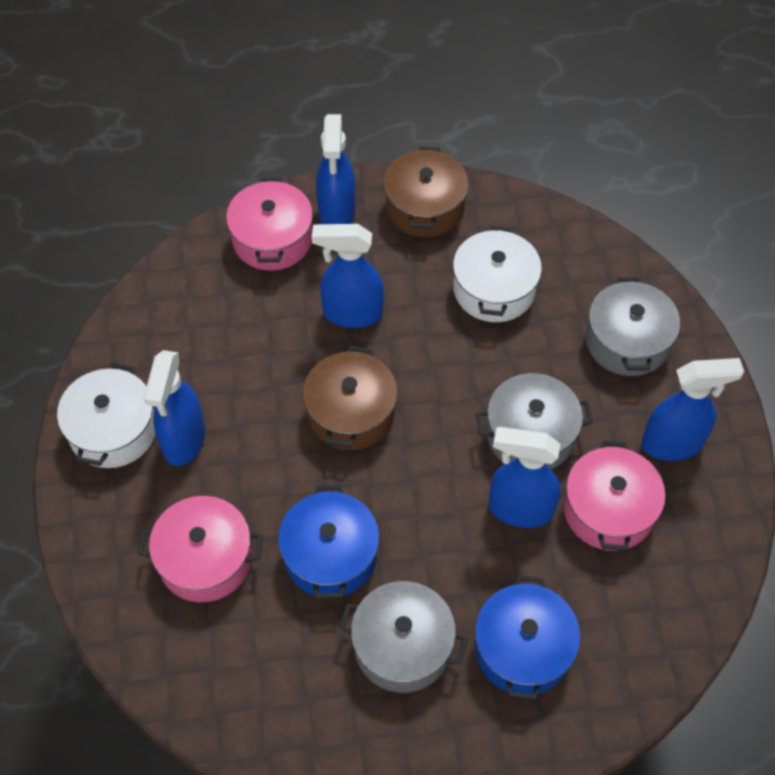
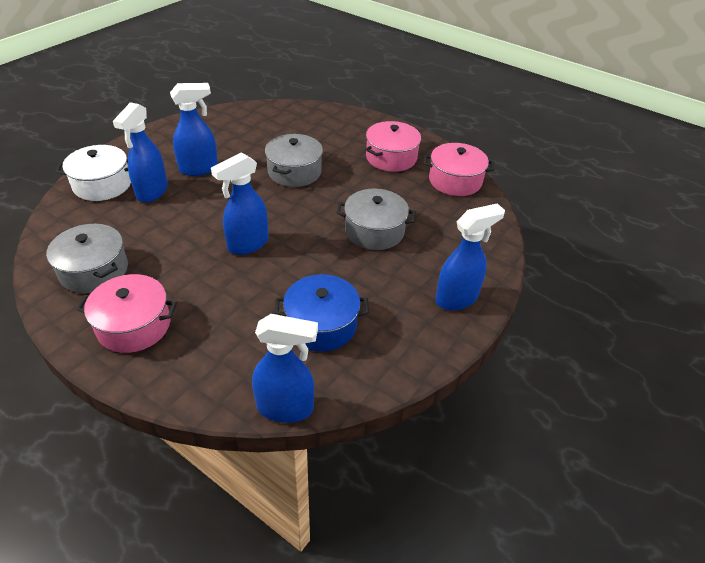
blue pot: 2 -> 1
brown pot: 2 -> 0
white pot: 2 -> 1

